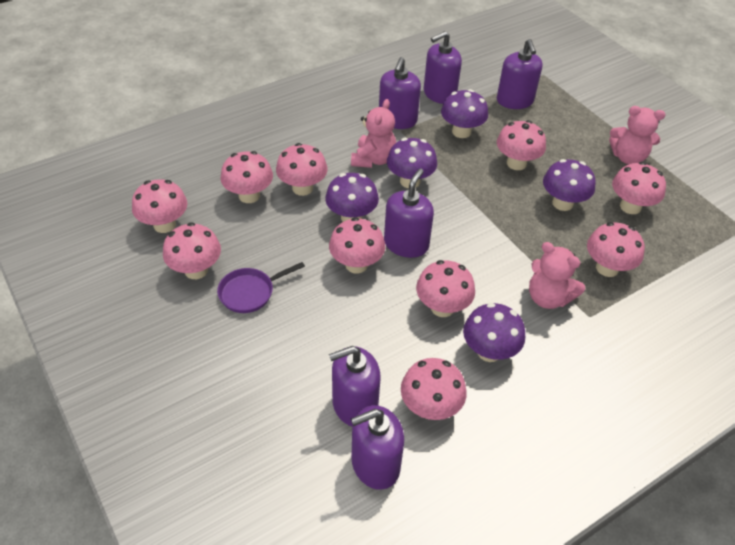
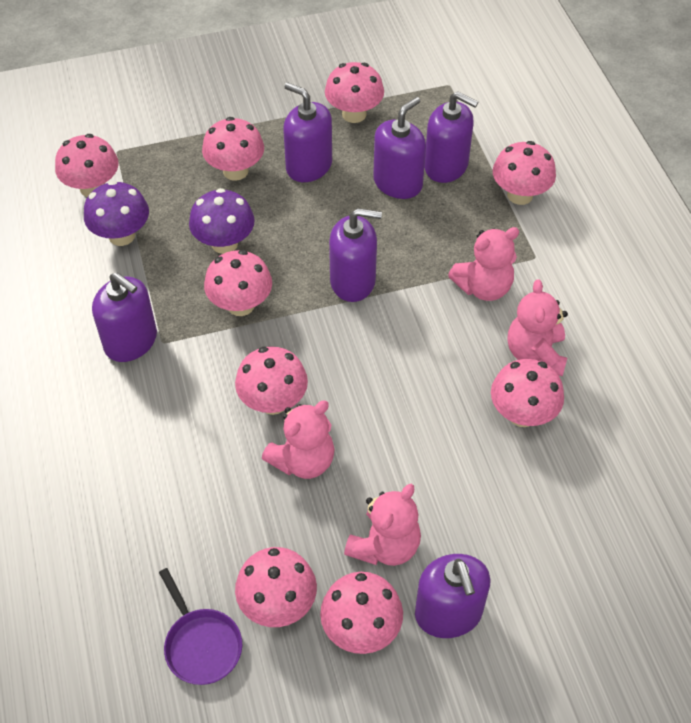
pink mushroom: 10 -> 9
pink teddy bear: 3 -> 4
purple mushroom: 5 -> 2

